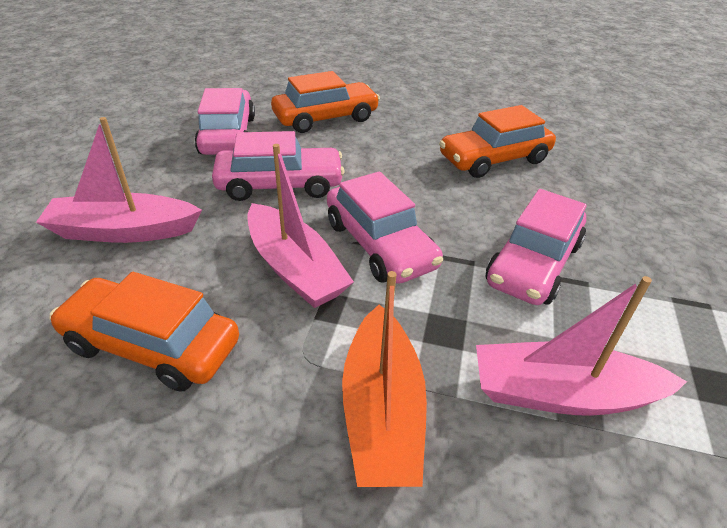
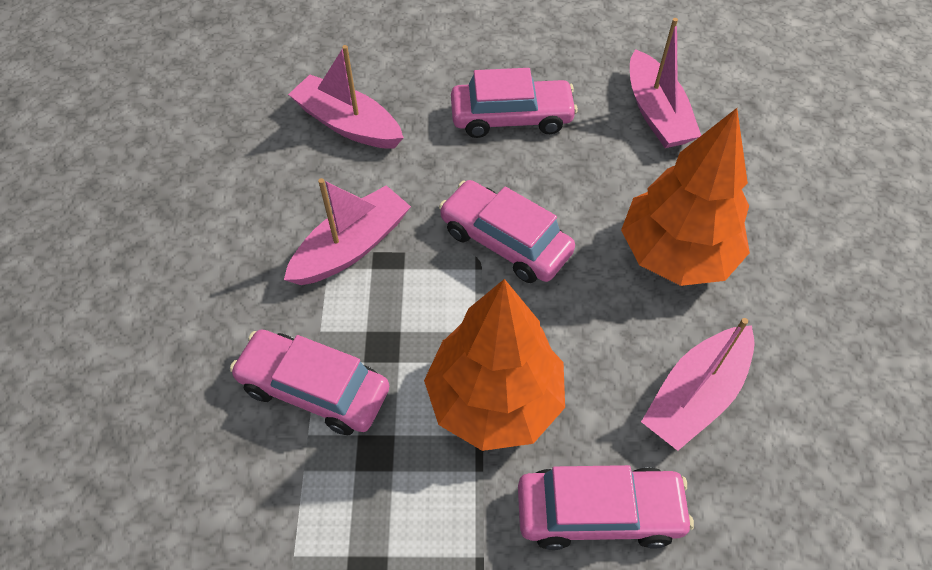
orange boat: 1 -> 0
orange car: 3 -> 0
orange tree: 0 -> 2
pink boat: 3 -> 4

